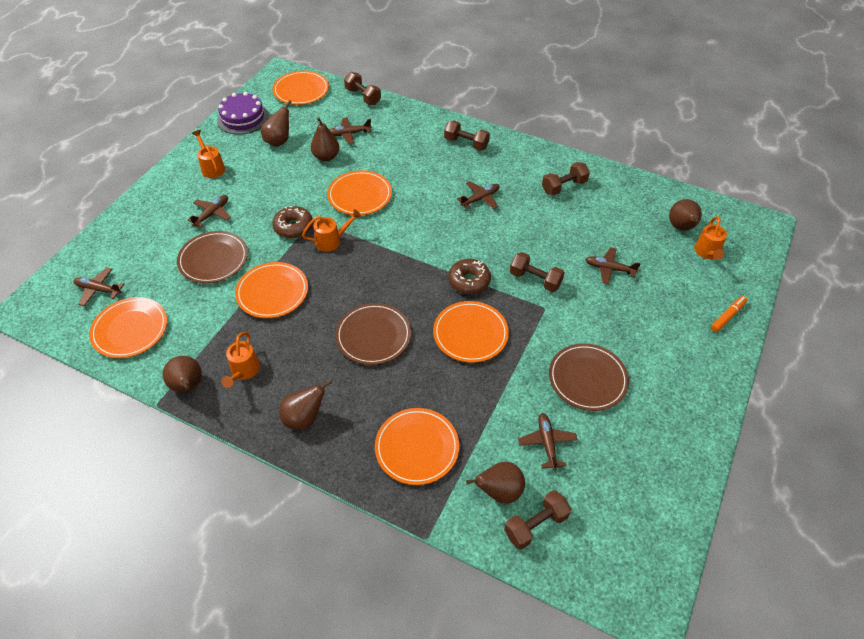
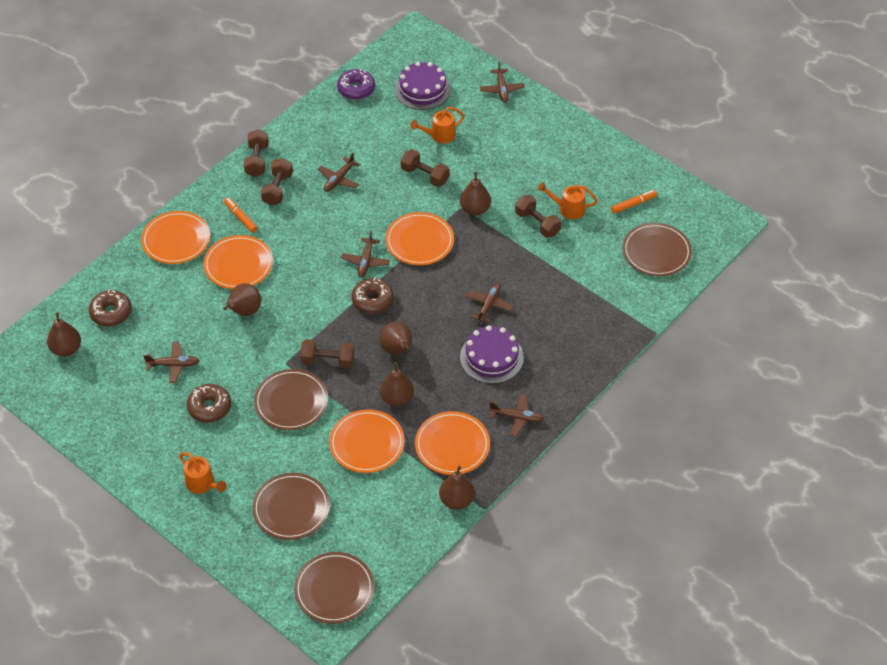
brown donut: 2 -> 3
brown plate: 3 -> 4
orange marker: 1 -> 2
orange plate: 6 -> 5
orange watering can: 4 -> 3
purple cake: 1 -> 2
purple donut: 0 -> 1

